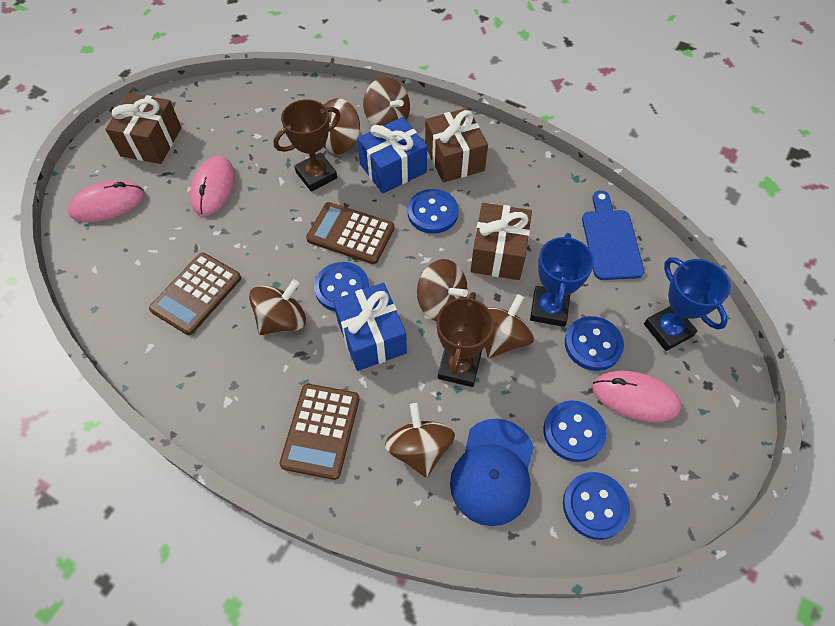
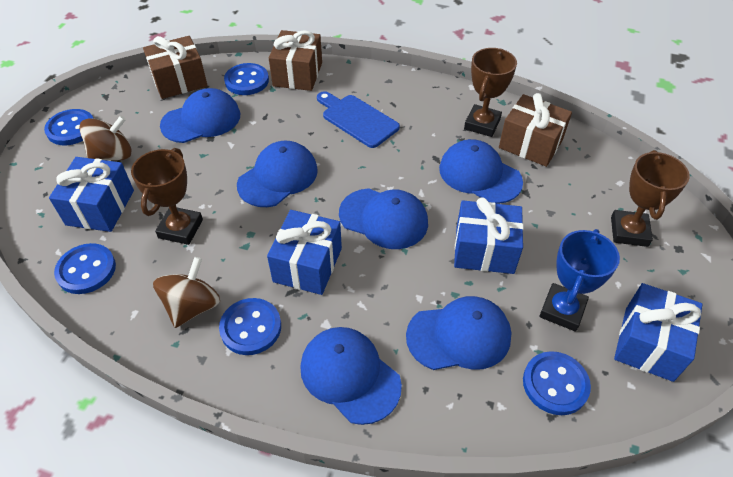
blue cap: 1 -> 6
blue gift: 2 -> 4
blue trophy: 2 -> 1
brown calculator: 3 -> 0
brown spinning top: 6 -> 2
brown trophy: 2 -> 3
pink mouse: 3 -> 0

